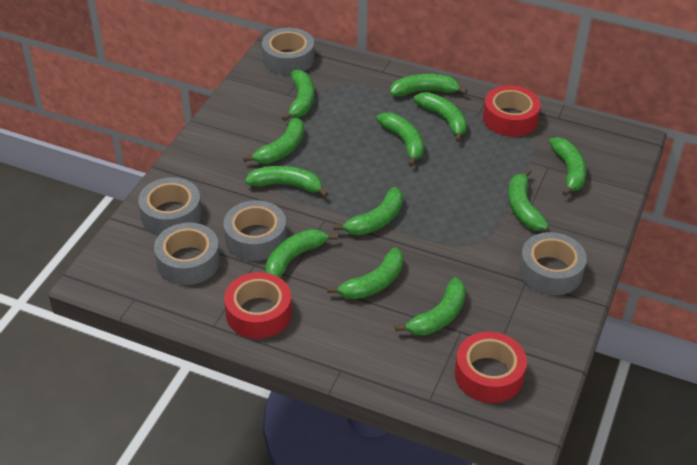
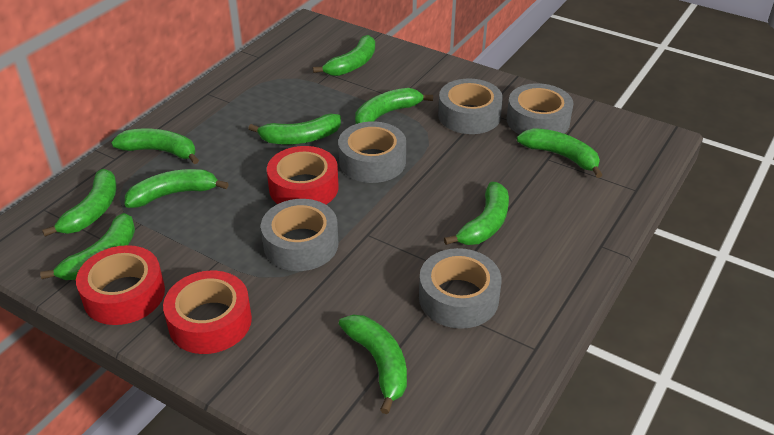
green banana: 12 -> 10

